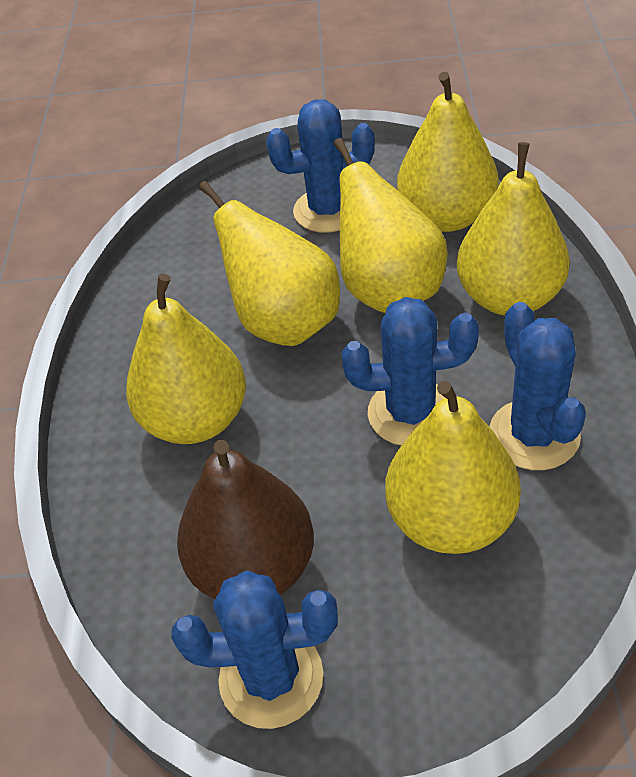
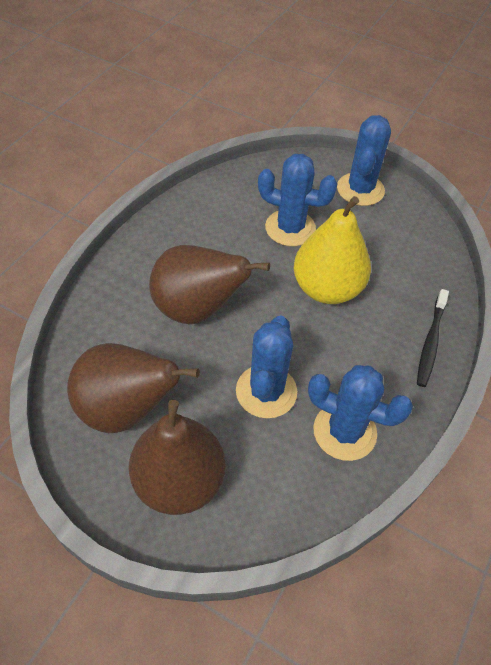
black toothbrush: 0 -> 1
brown pear: 1 -> 3
yellow pear: 6 -> 1

